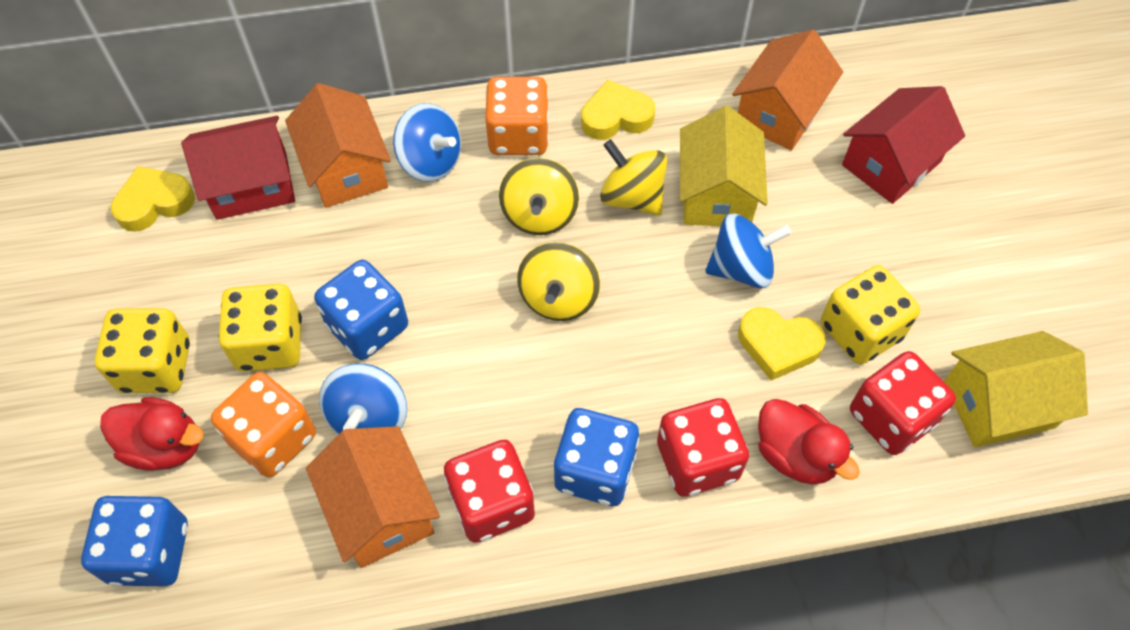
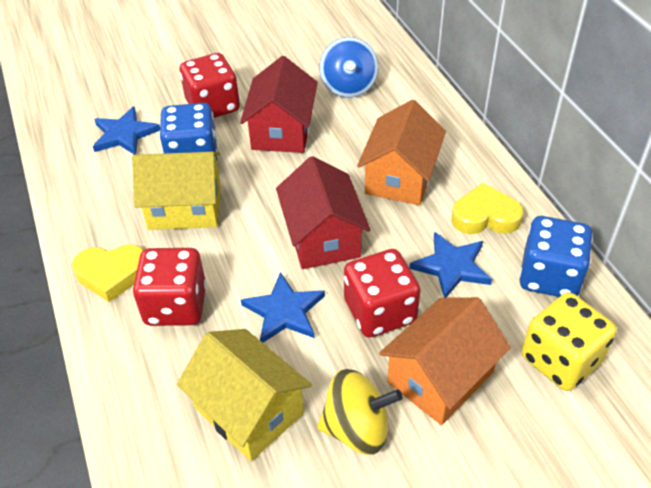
blue dice: 3 -> 2
blue spinning top: 3 -> 1
blue star: 0 -> 3
orange dice: 2 -> 0
orange house: 3 -> 2
red duck: 2 -> 0
yellow dice: 3 -> 1
yellow heart: 3 -> 2
yellow spinning top: 3 -> 1

